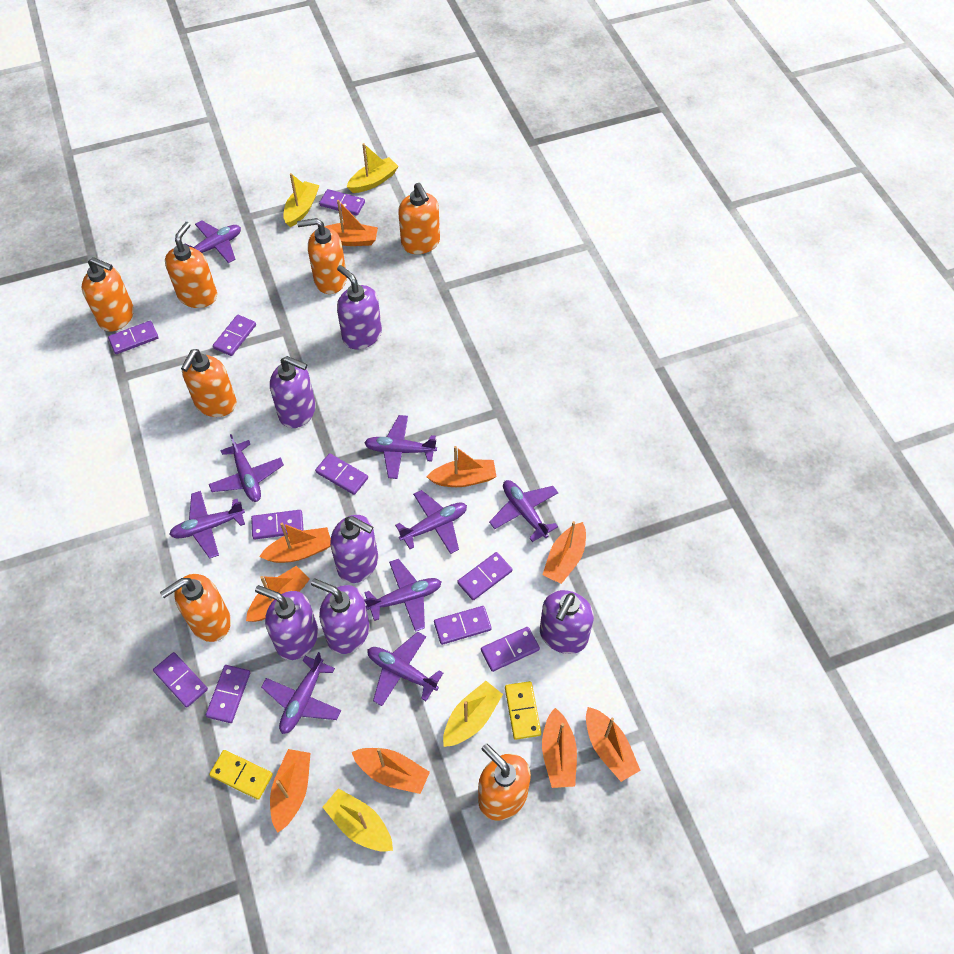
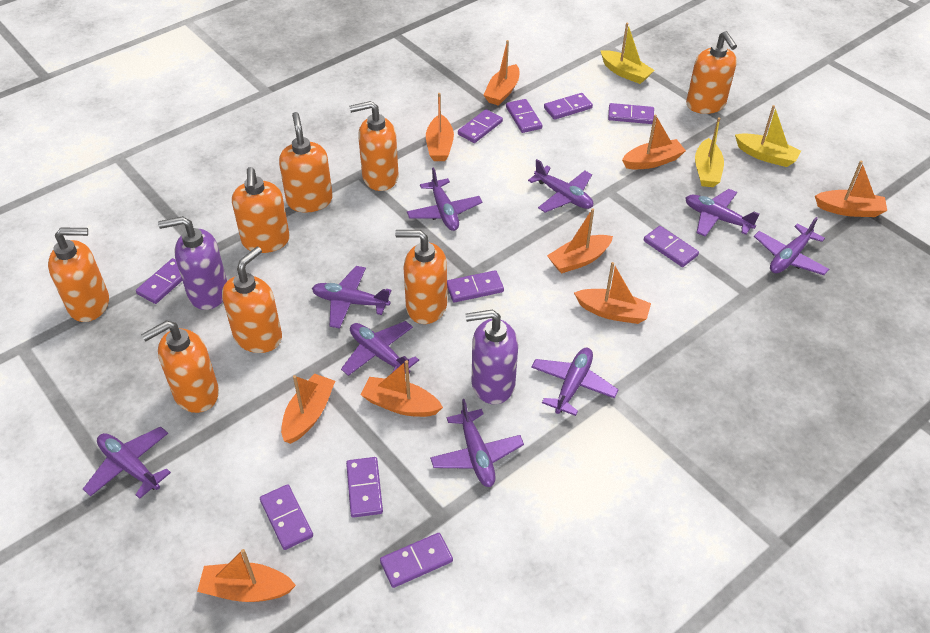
orange soap dispenser: 7 -> 8
purple soap dispenser: 6 -> 2
yellow boat: 4 -> 3
yellow domino: 2 -> 0

